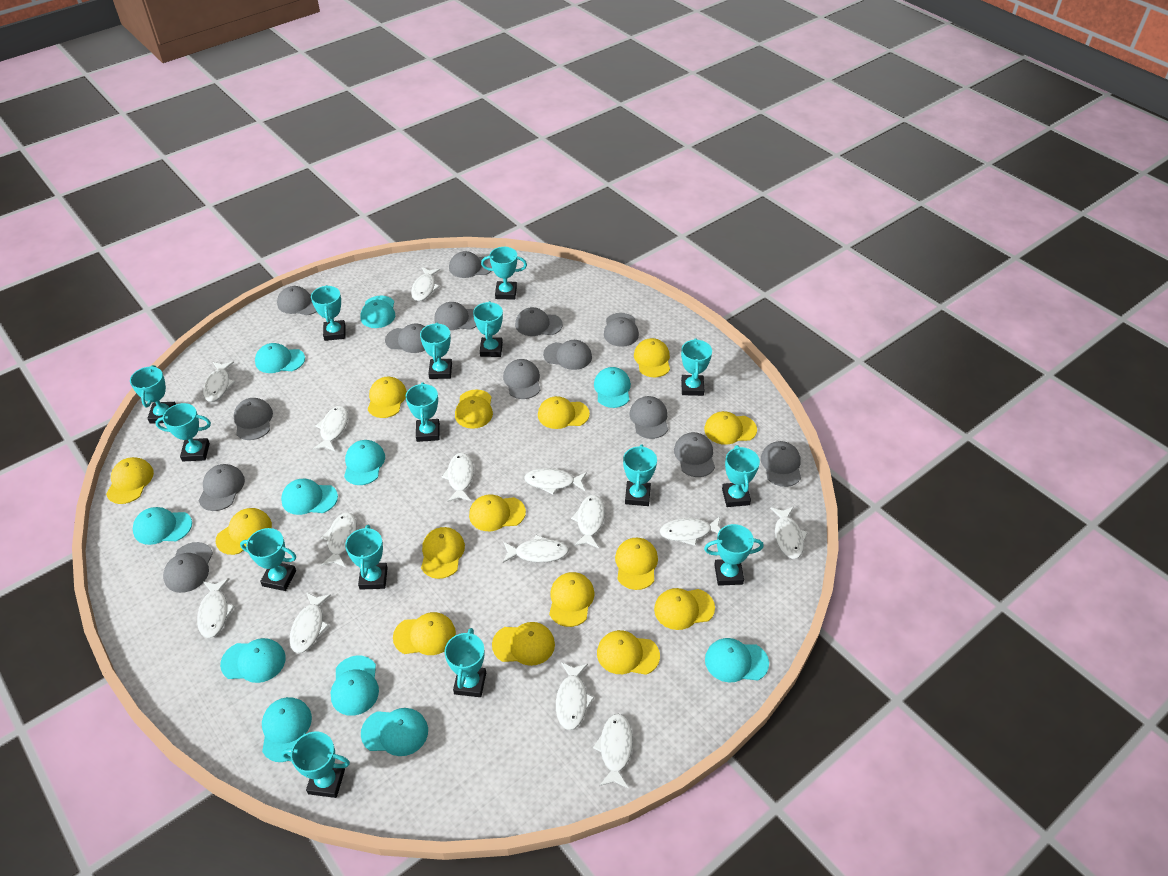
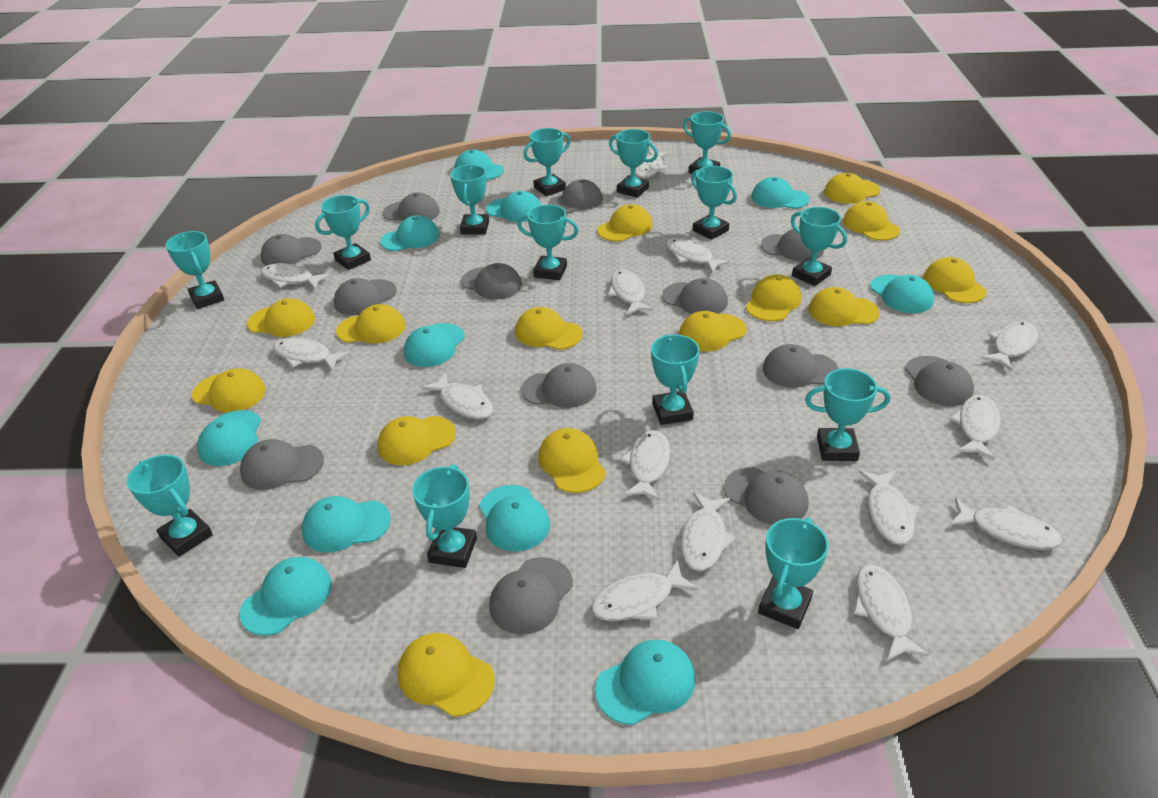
grey cap: 14 -> 13
turquoise trophy: 15 -> 14
yellow cap: 15 -> 14

